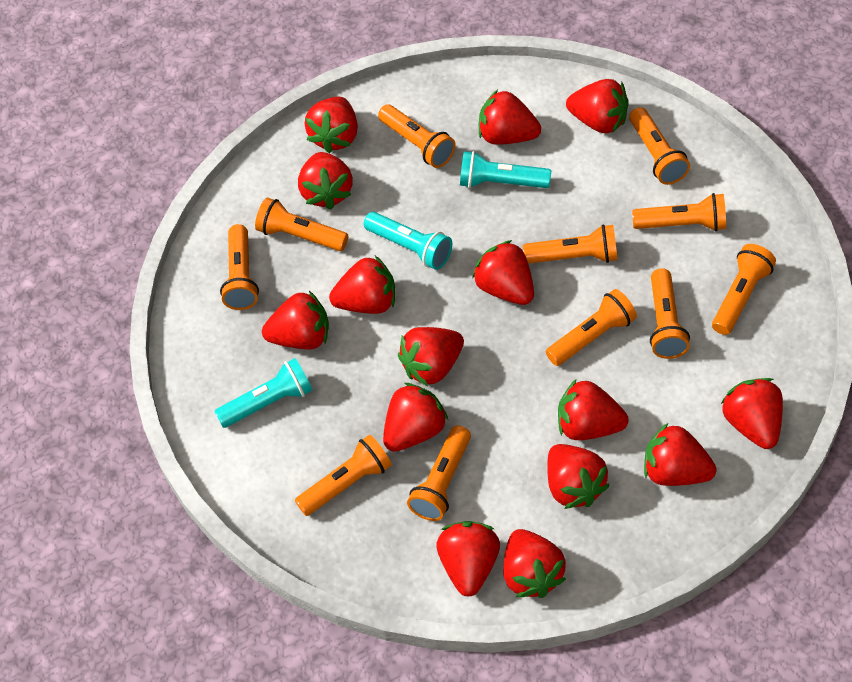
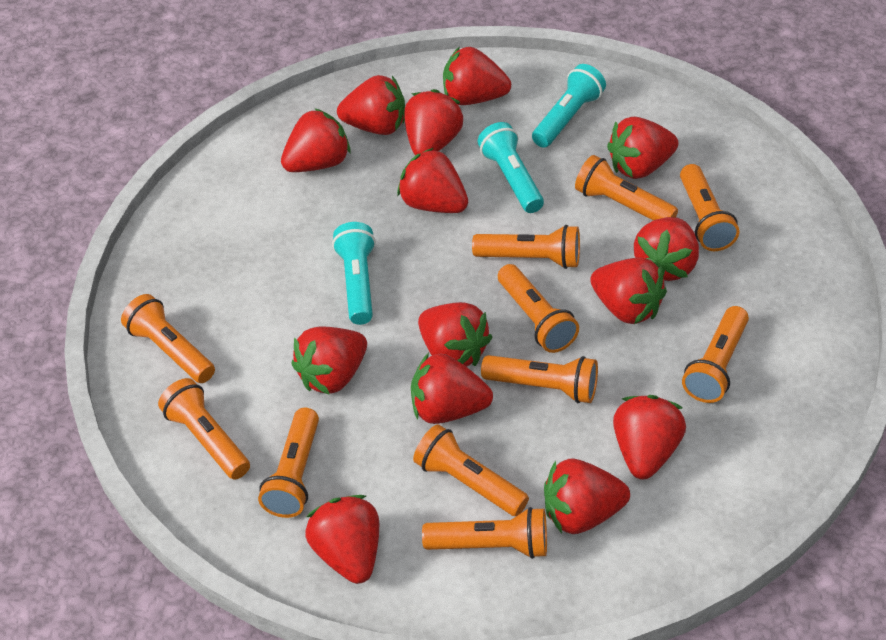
red strawberry: 15 -> 14

